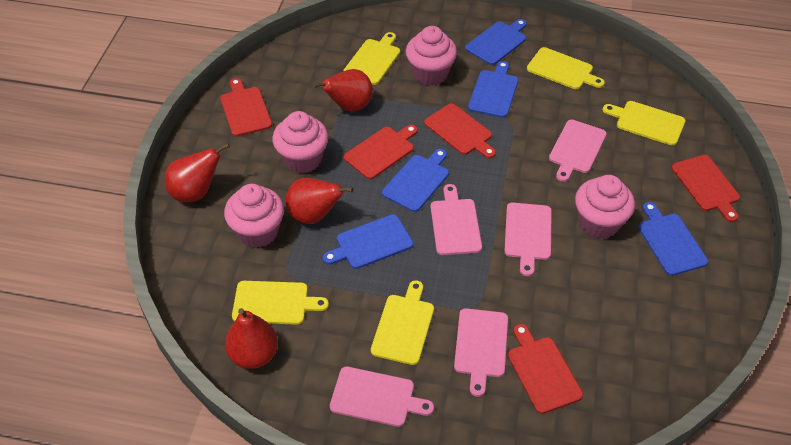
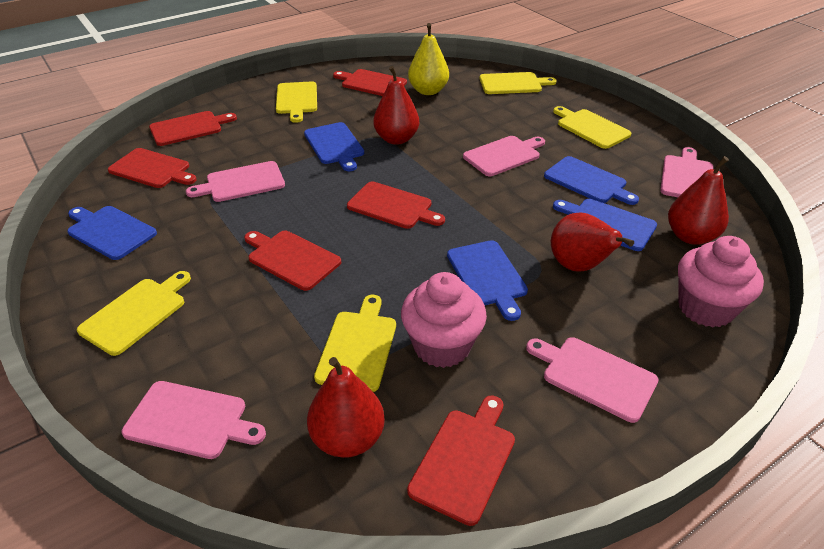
pink cupcake: 4 -> 2
red cutting board: 5 -> 6
yellow pear: 0 -> 1

